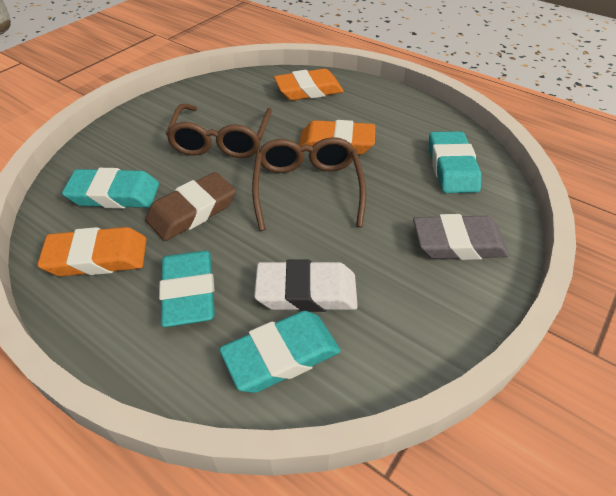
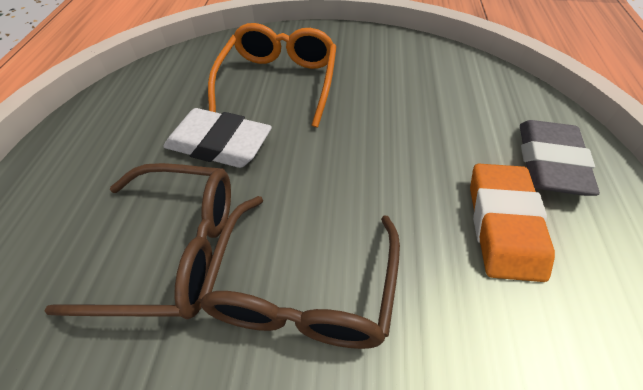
brown eraser: 1 -> 0
orange eraser: 3 -> 1
orange glasses: 0 -> 1
turquoise eraser: 4 -> 0

